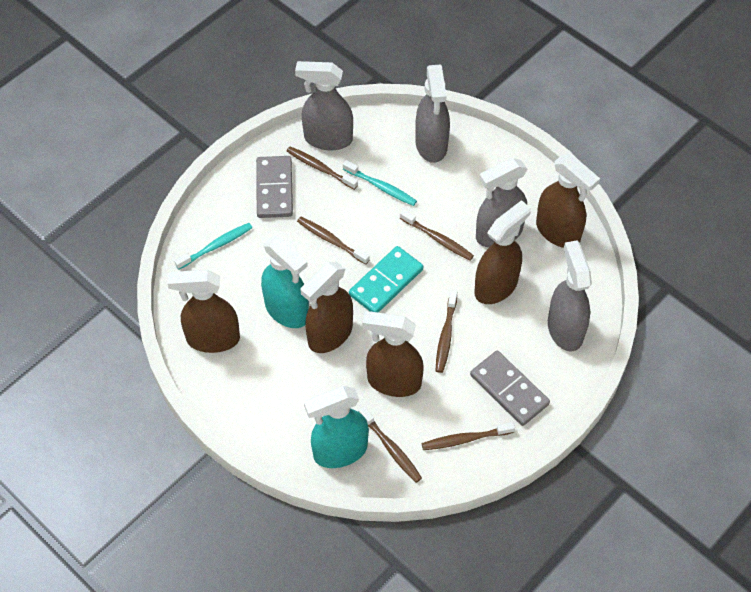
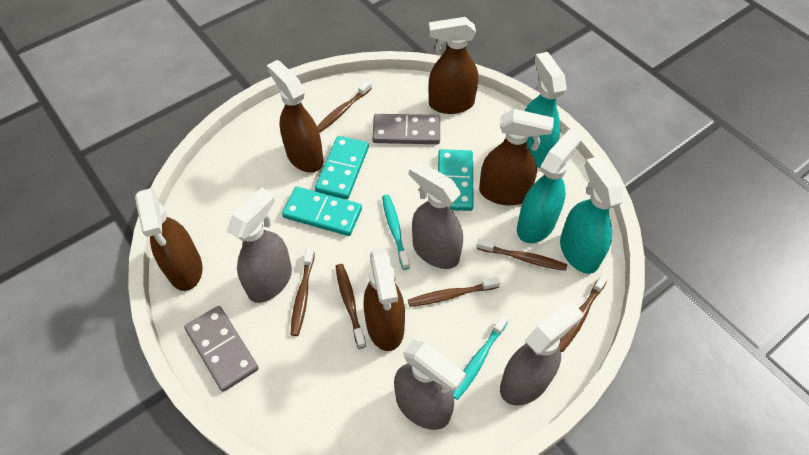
turquoise domino: 1 -> 3
turquoise spray bottle: 2 -> 3

